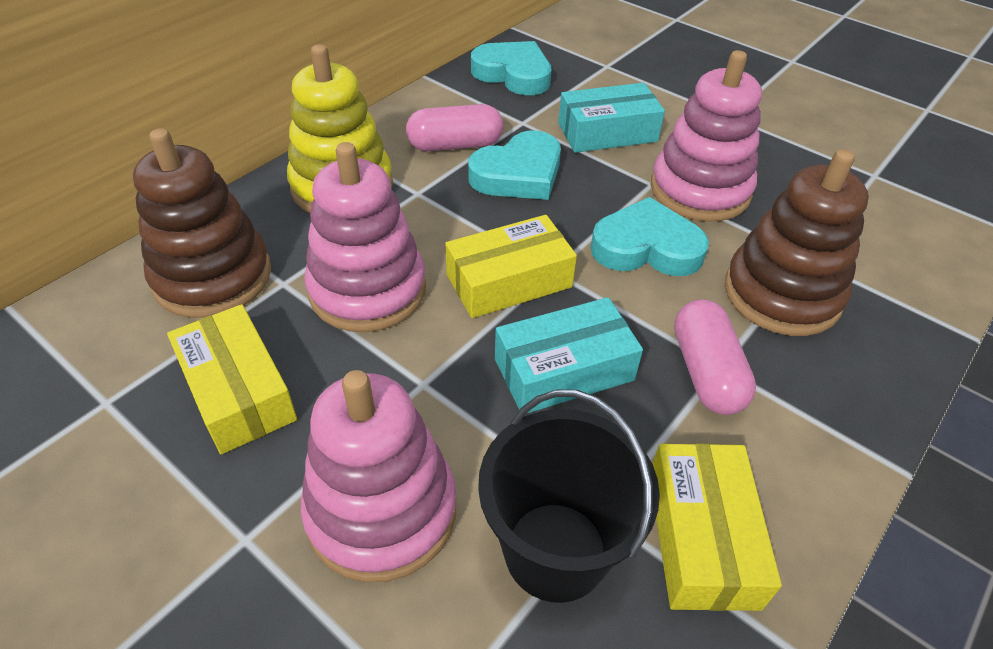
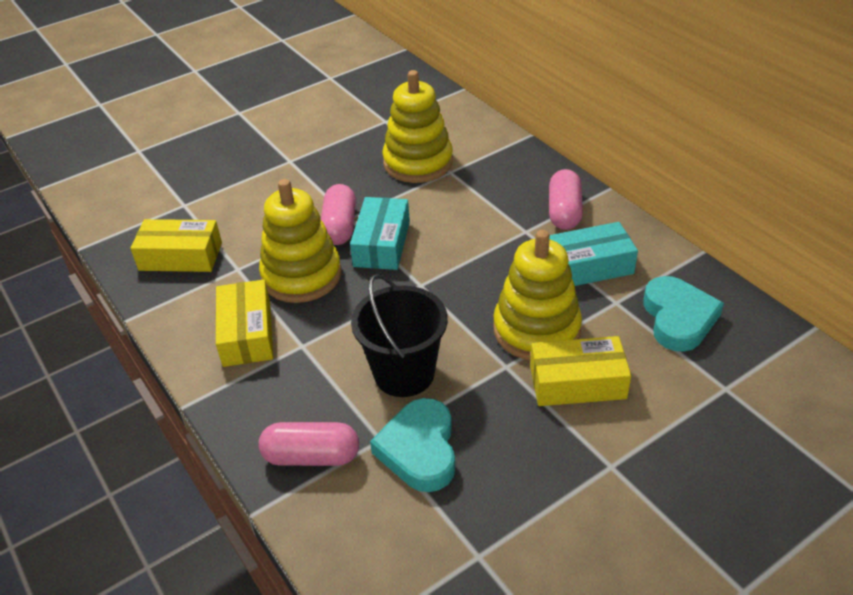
brown stacking toy: 2 -> 0
pink capsule: 2 -> 3
pink stacking toy: 3 -> 0
turquoise heart: 3 -> 2
yellow stacking toy: 1 -> 3

